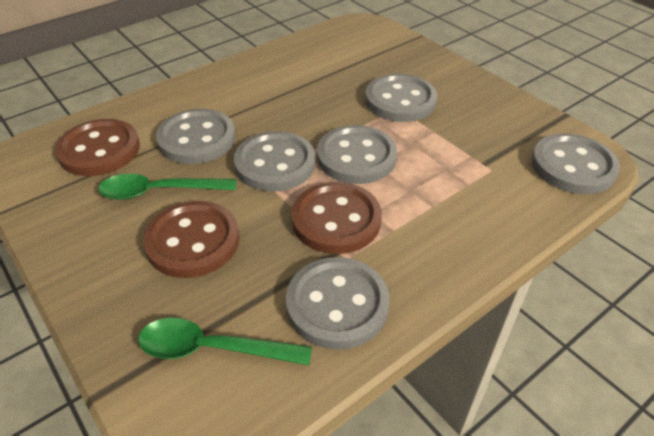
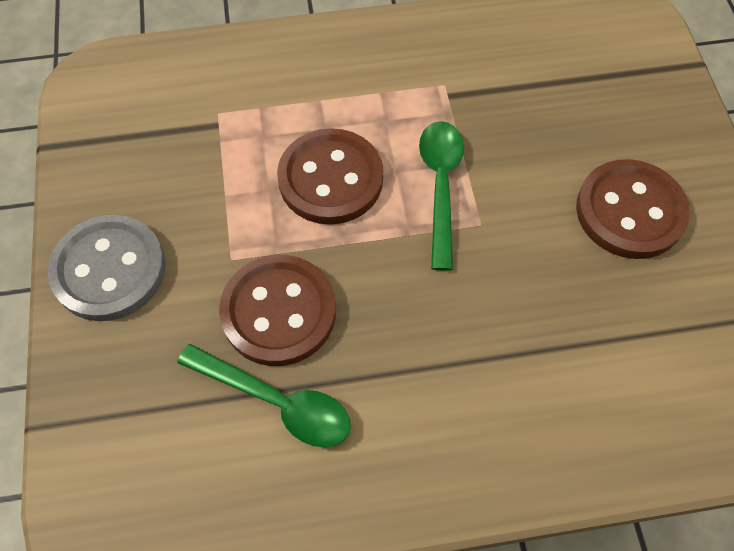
grey button: 6 -> 1

